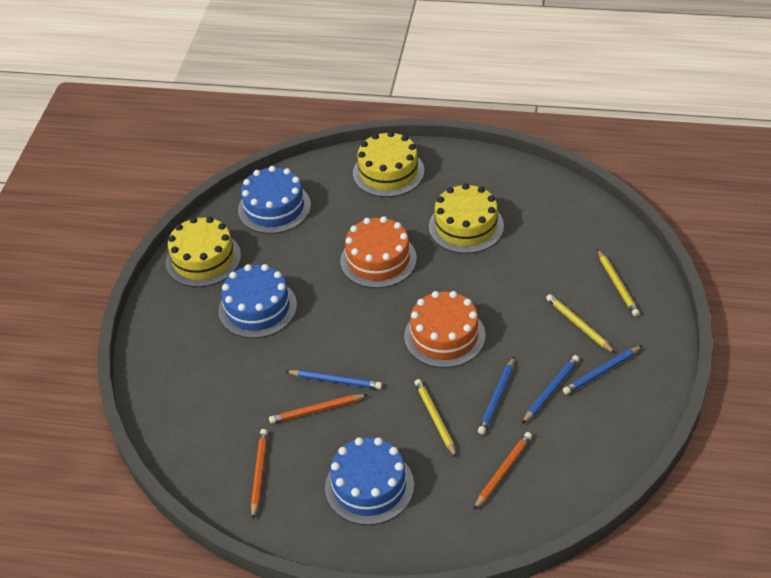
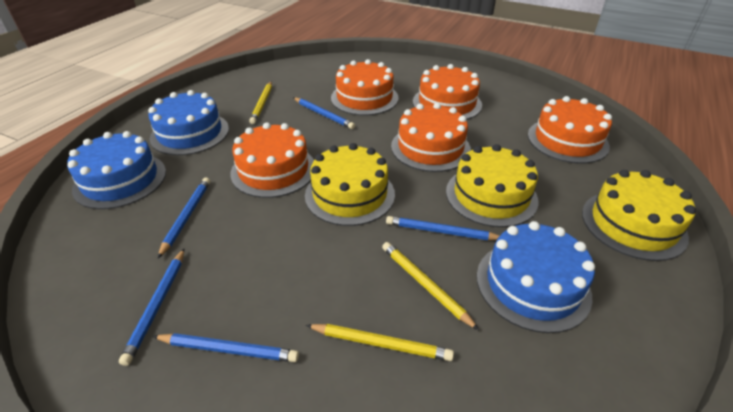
blue pencil: 4 -> 5
orange cake: 2 -> 5
orange pencil: 3 -> 0

